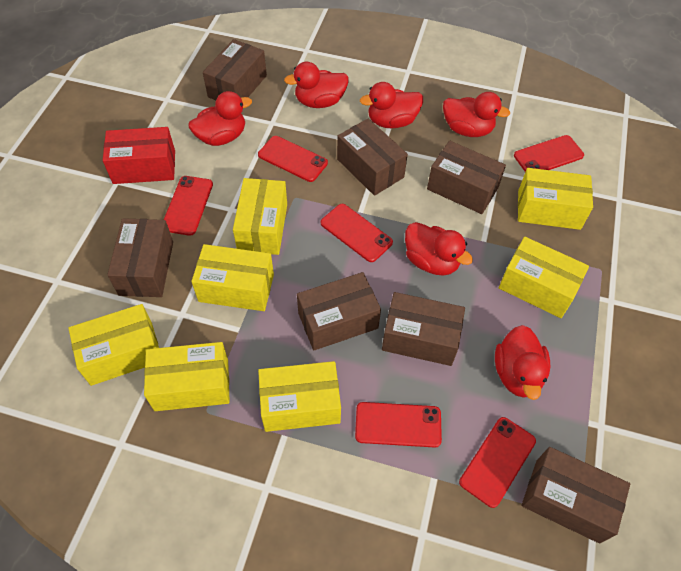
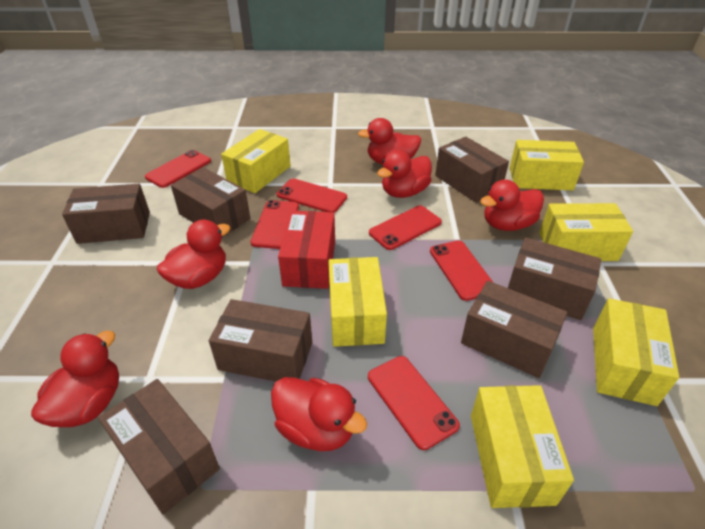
yellow box: 7 -> 6

